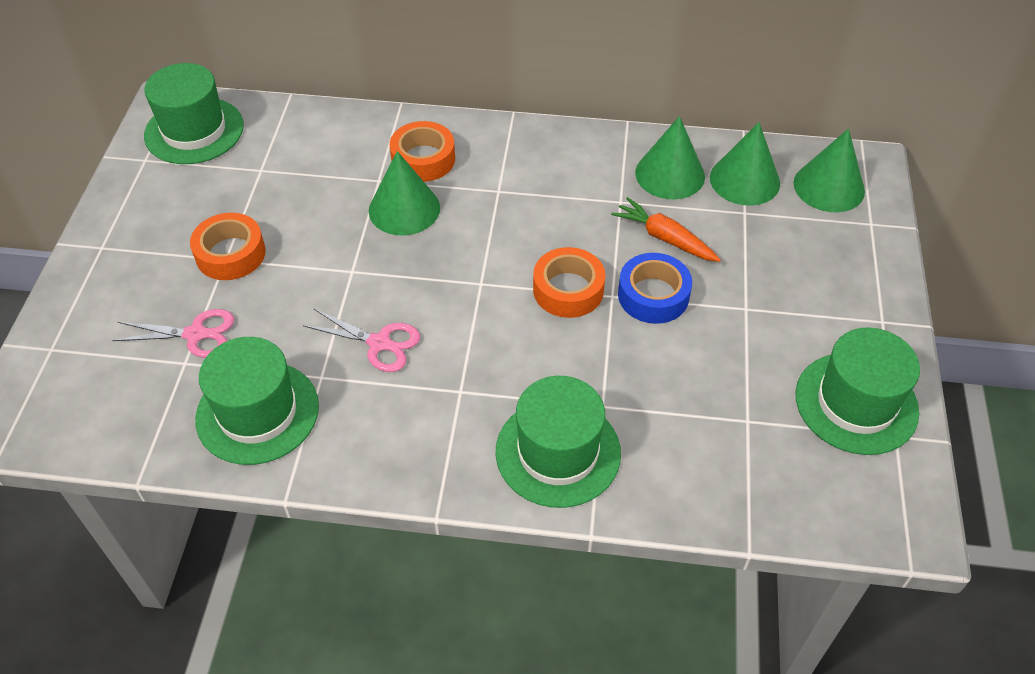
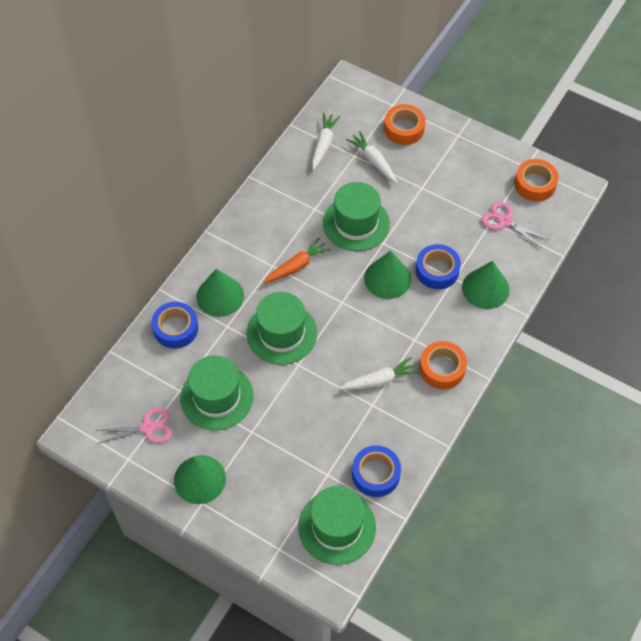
blue tape: 1 -> 3
white carrot: 0 -> 3

